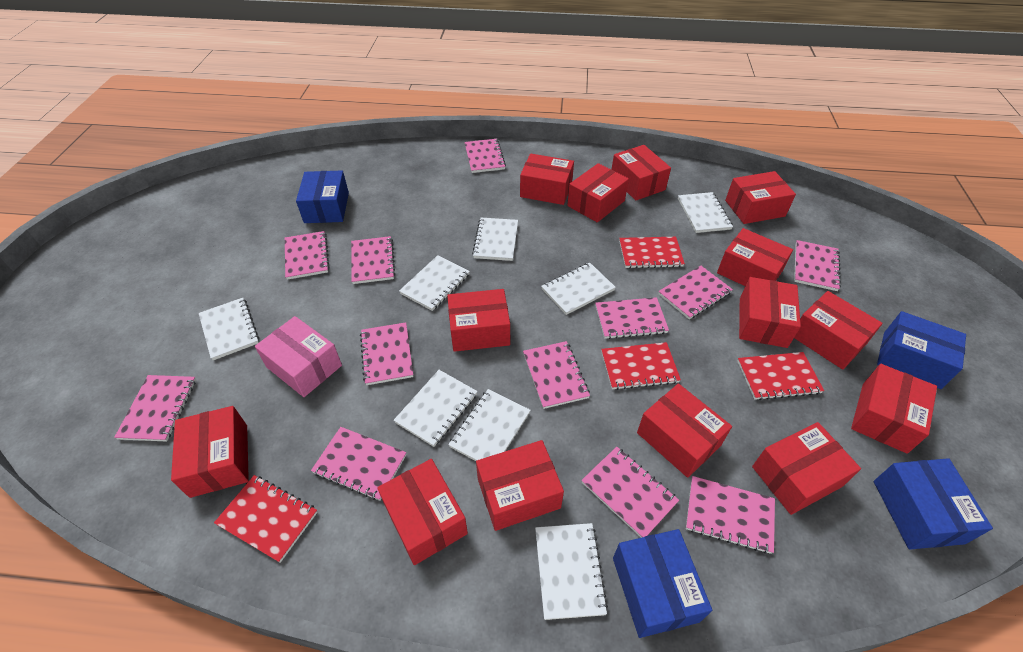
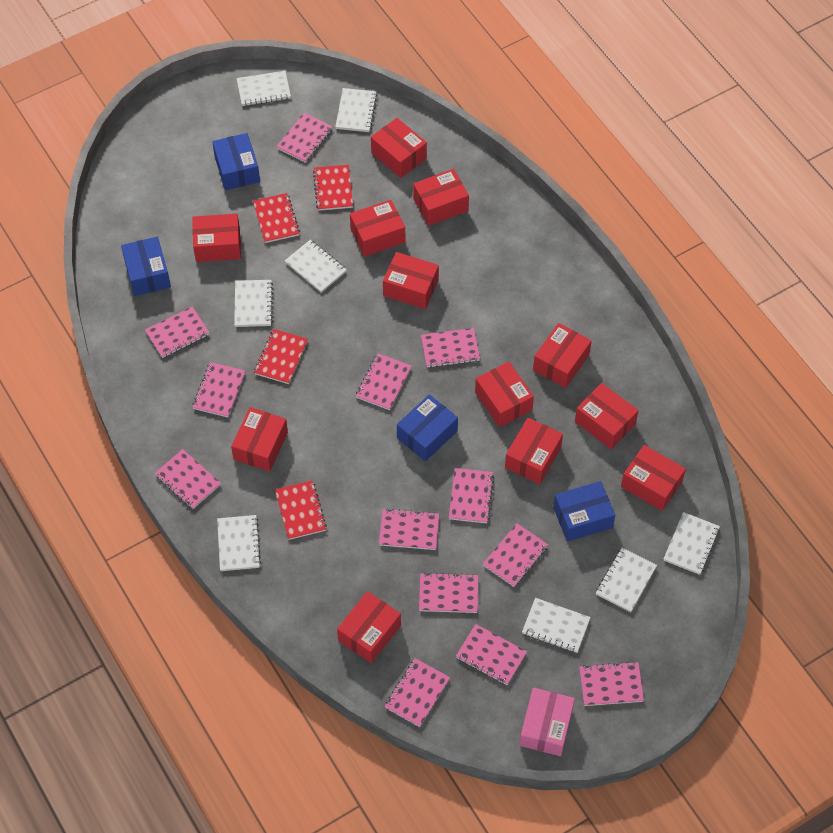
pink notebook: 12 -> 13
red box: 14 -> 12

